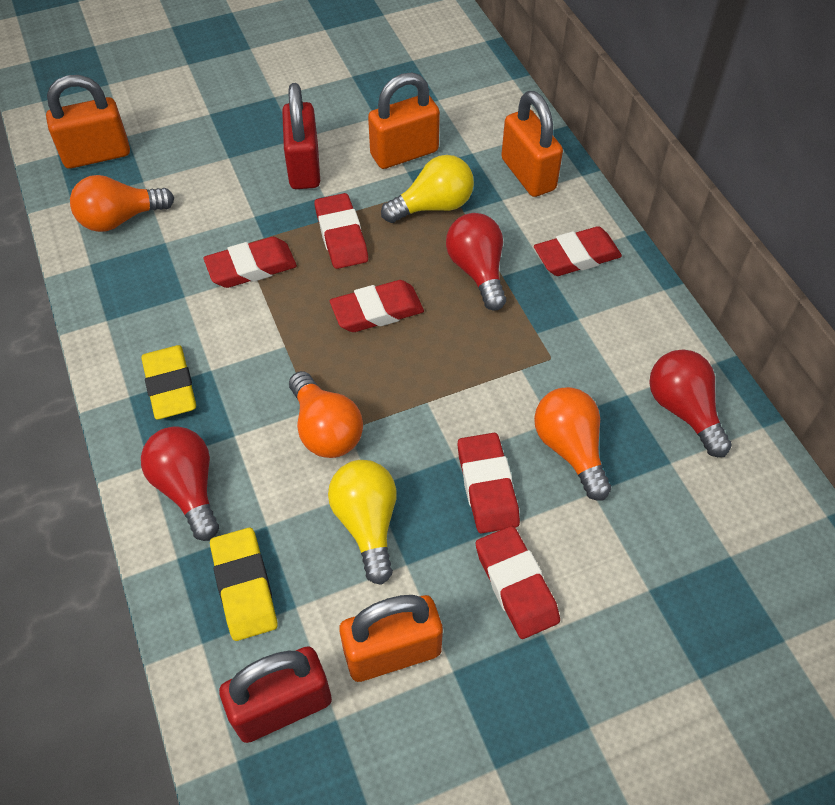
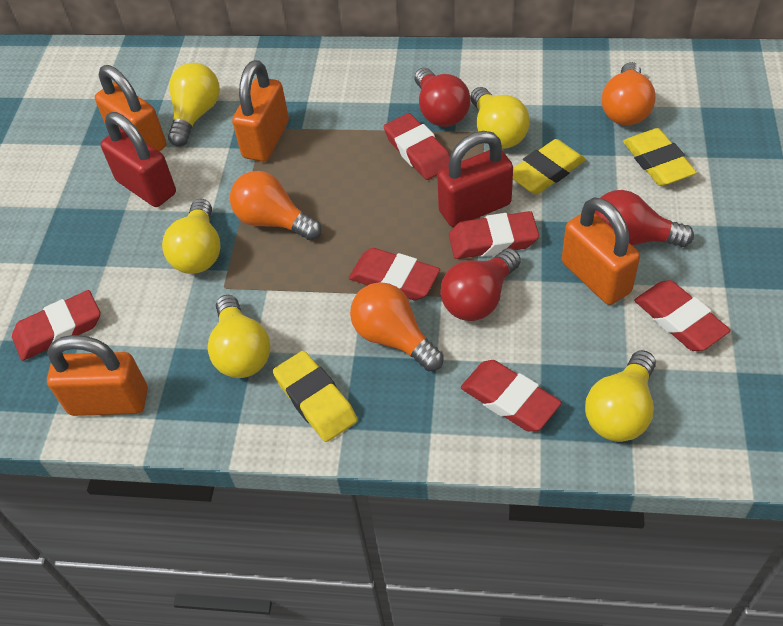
yellow eraser: 2 -> 3
yellow light bulb: 2 -> 5

